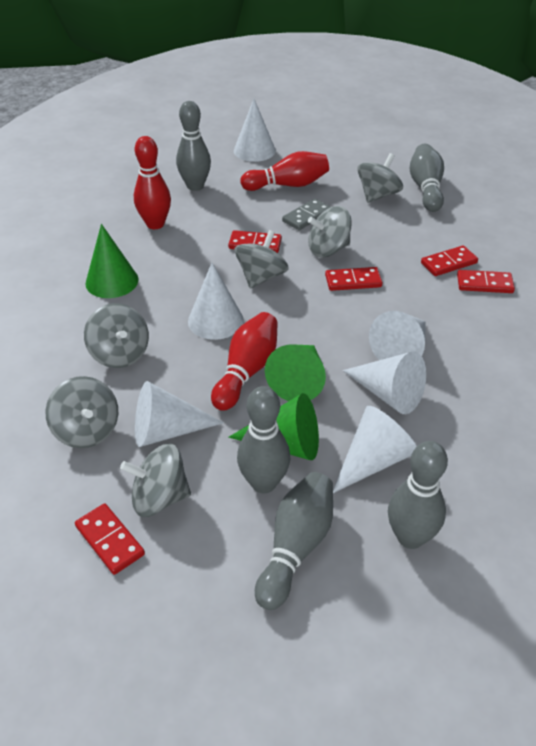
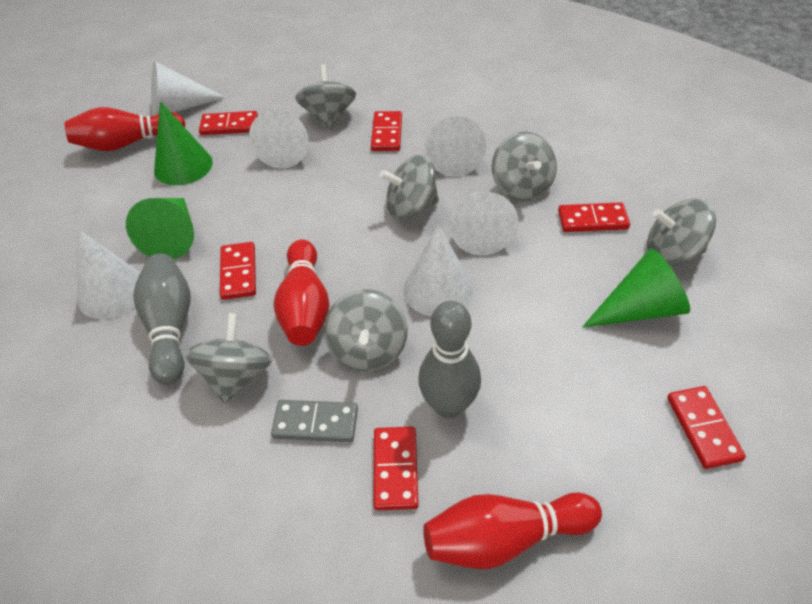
grey bowling pin: 5 -> 2
red domino: 5 -> 6

